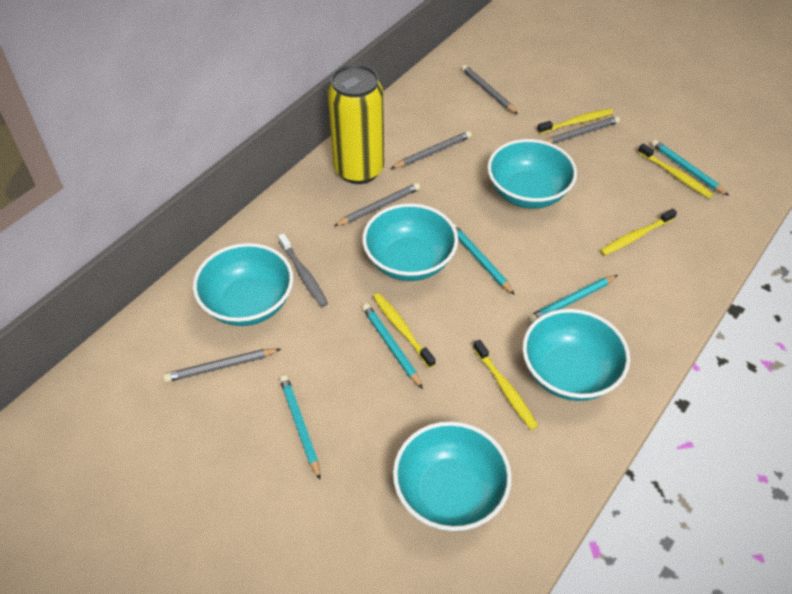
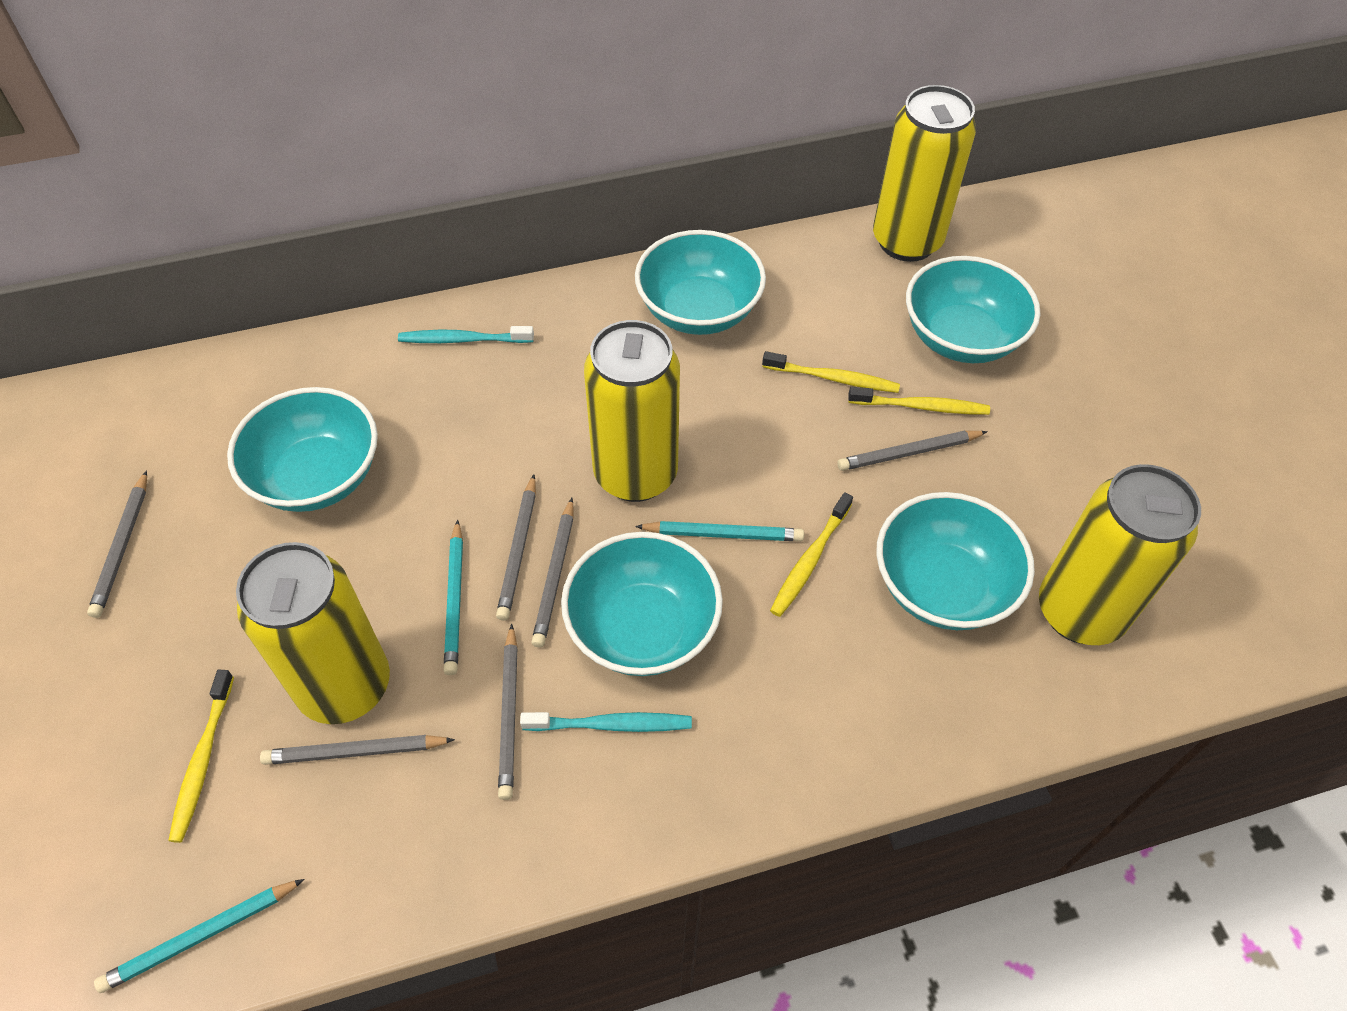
grey pencil: 5 -> 6
grey toothbrush: 1 -> 0
turquoise pencil: 5 -> 3
turquoise toothbrush: 0 -> 2
yellow can: 1 -> 4
yellow toothbrush: 5 -> 4

